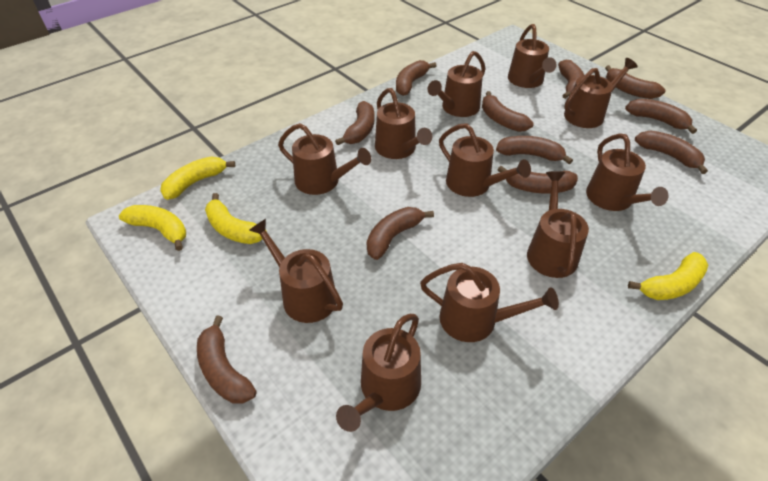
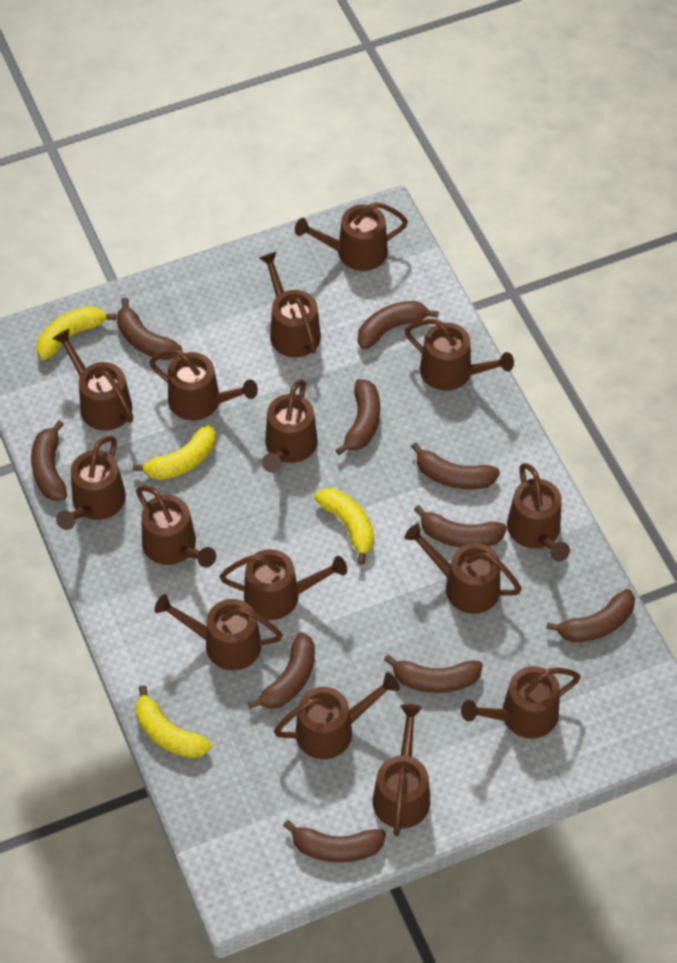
brown banana: 11 -> 10
brown watering can: 11 -> 15

